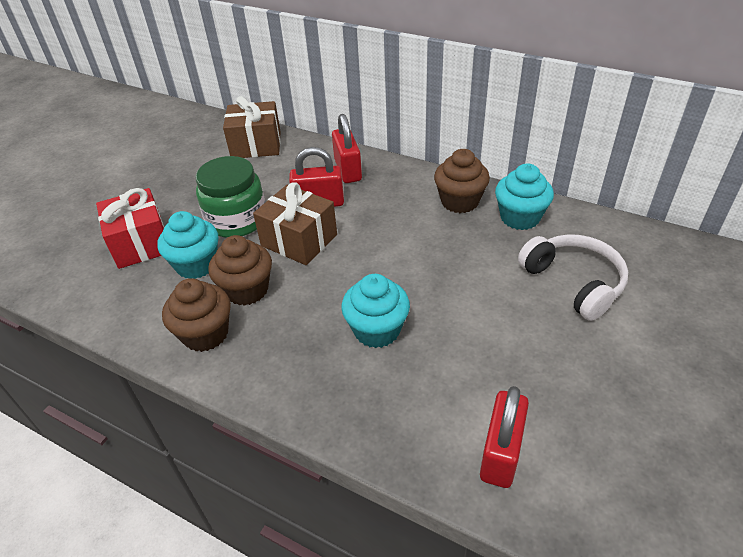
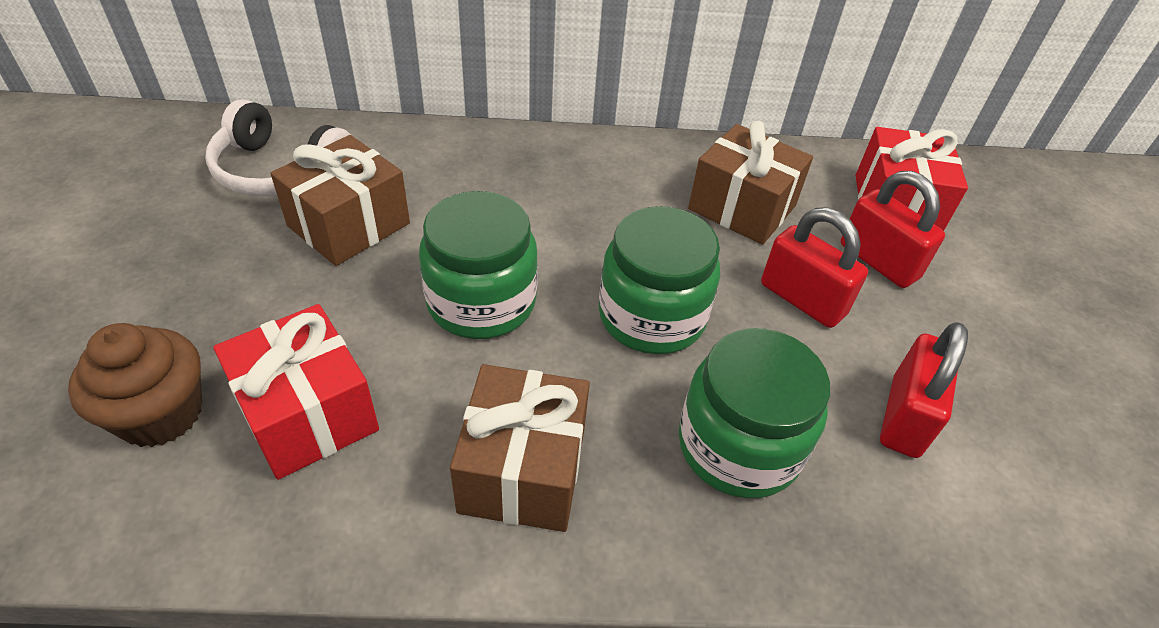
brown cupcake: 3 -> 1
brown gift: 2 -> 3
green jar: 1 -> 3
red gift: 1 -> 2
turquoise cupcake: 3 -> 0

